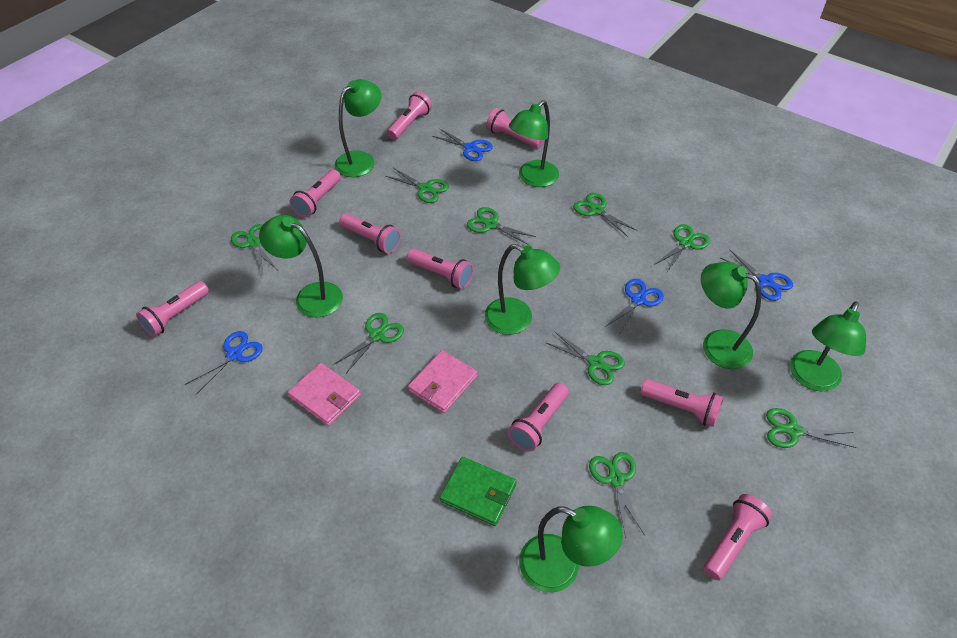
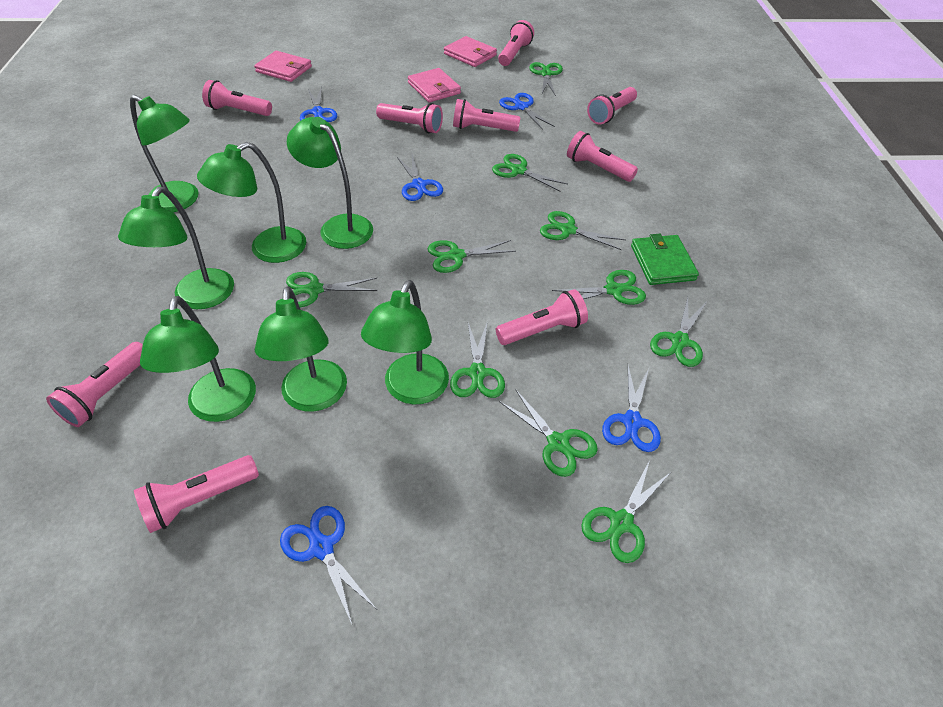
blue scissors: 4 -> 5
green scissors: 9 -> 10
pink wallet: 2 -> 3

